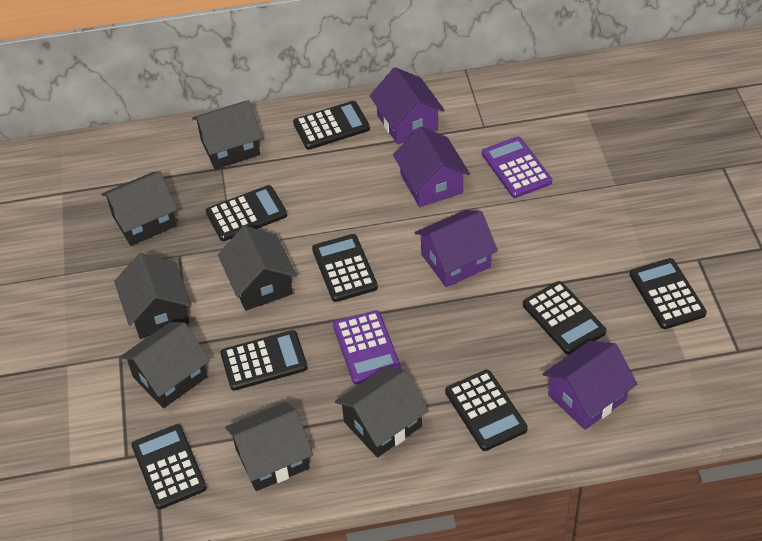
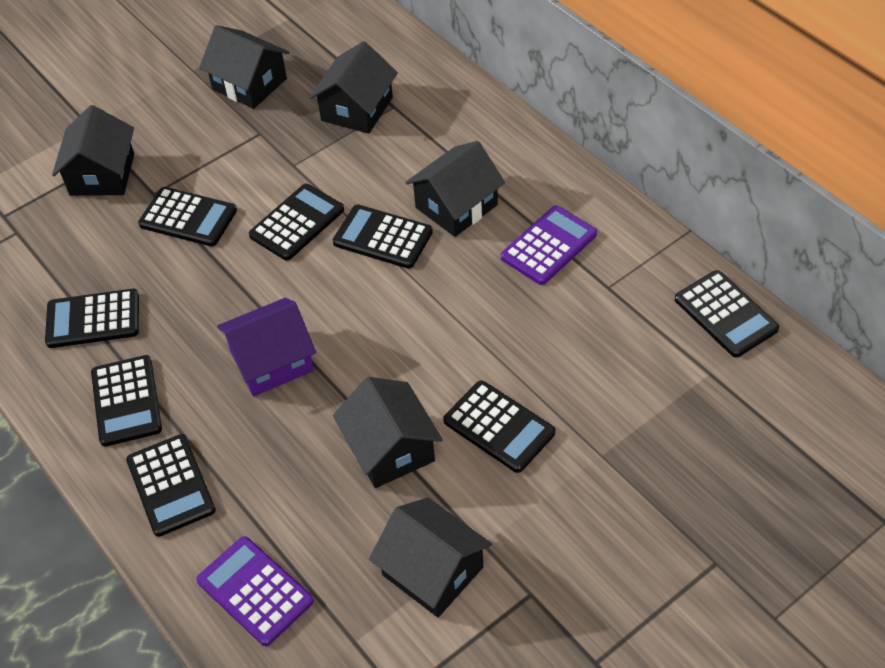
black house: 7 -> 6
purple house: 4 -> 1

